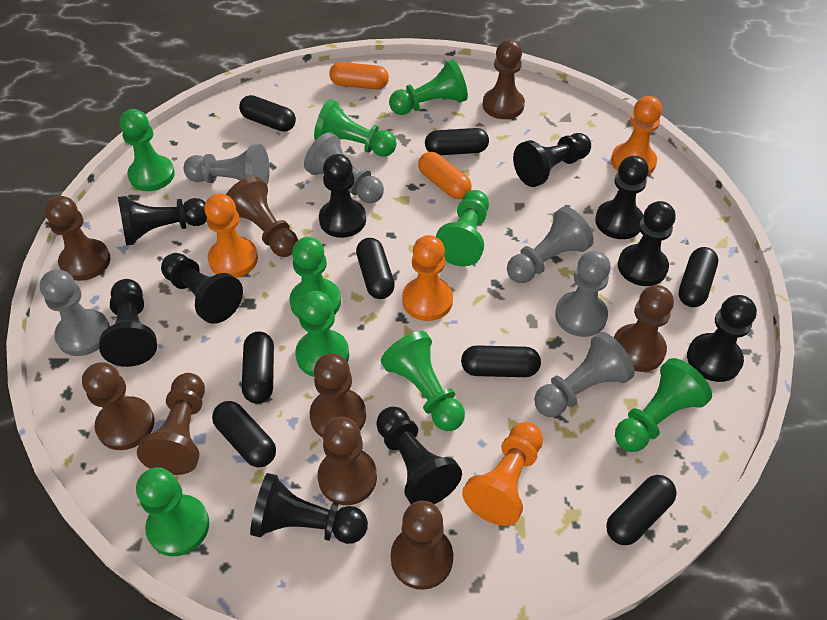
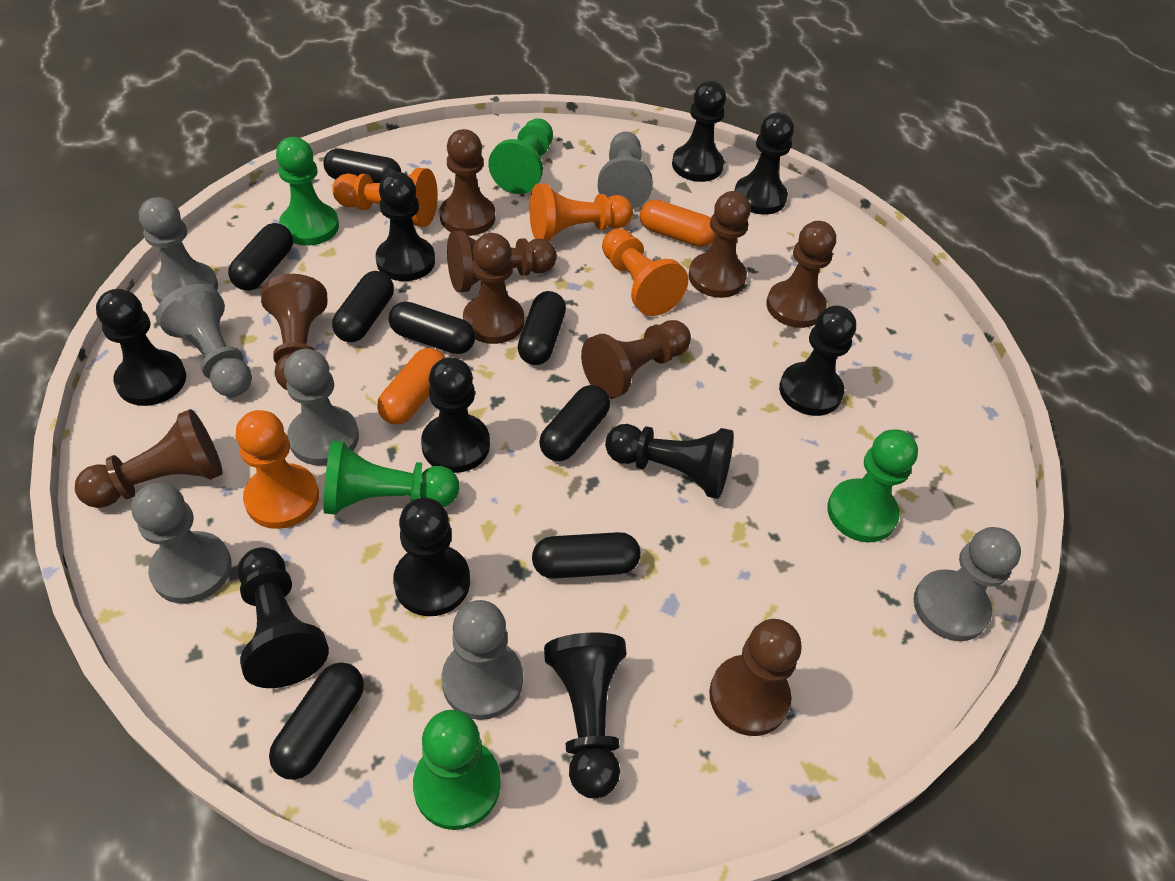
green pawn: 9 -> 5
grey pawn: 6 -> 7

